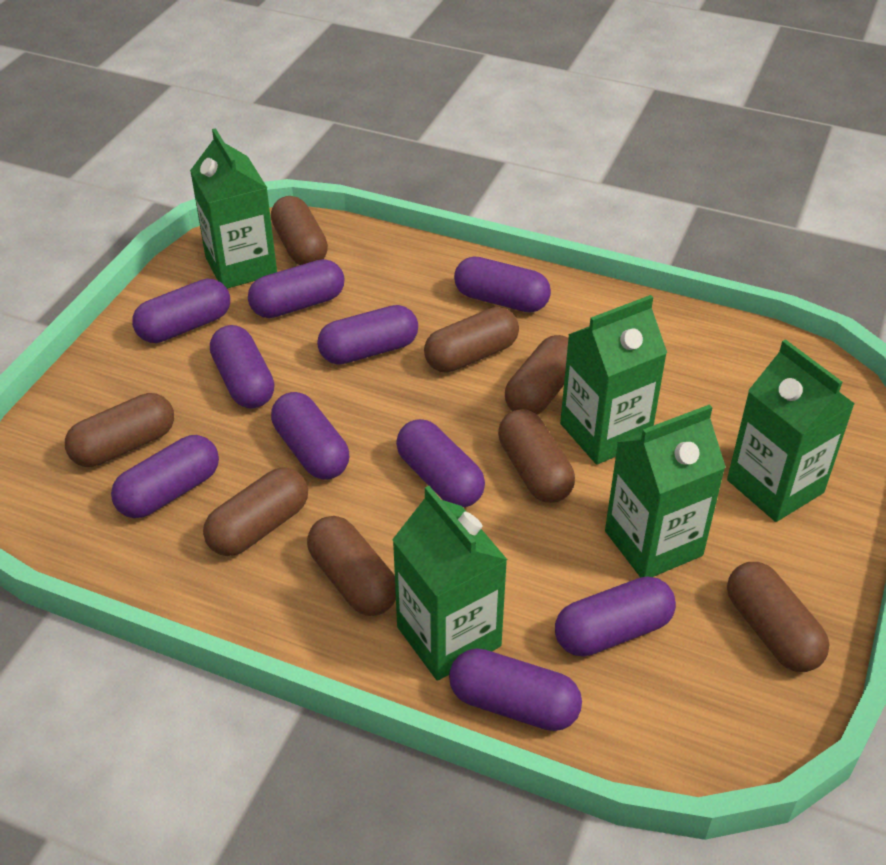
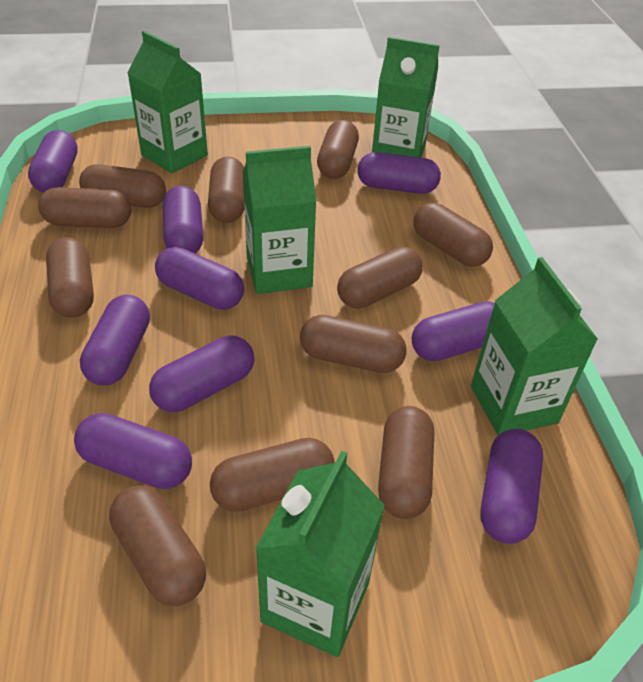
brown capsule: 8 -> 11
purple capsule: 10 -> 9

